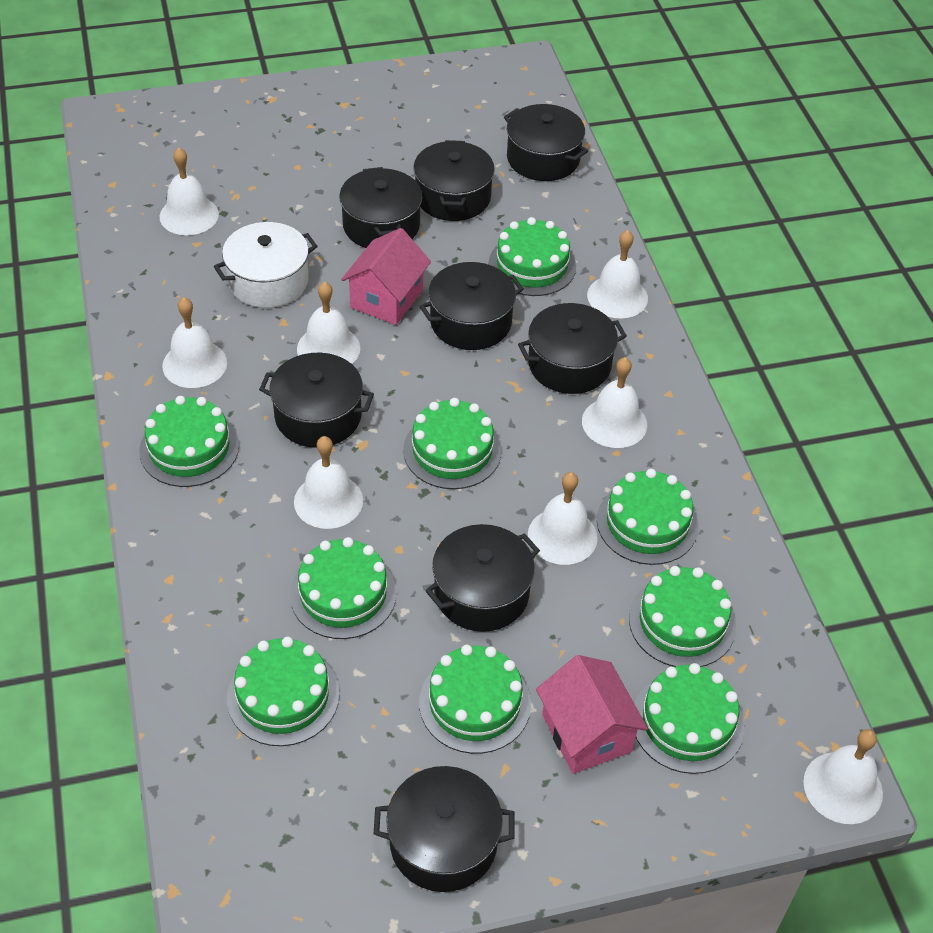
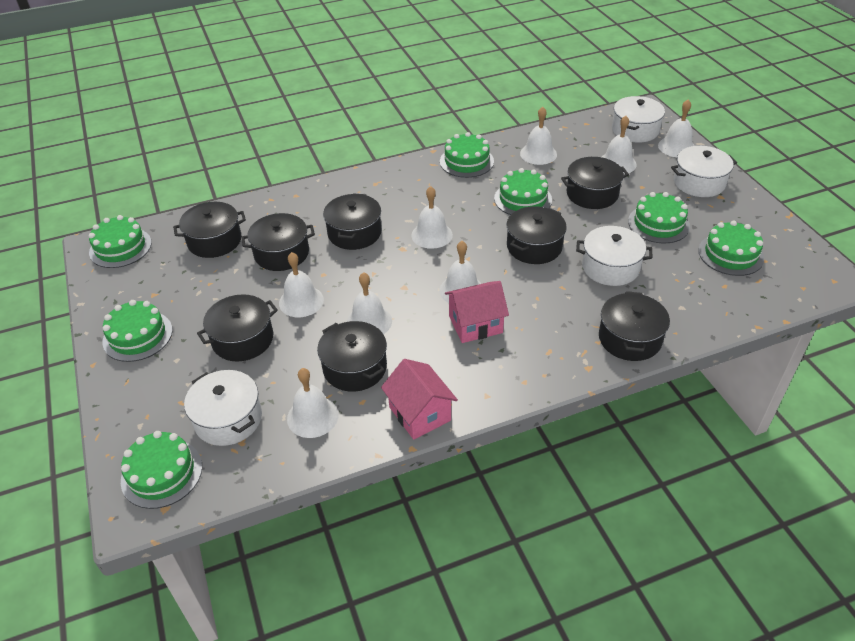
green cake: 9 -> 7
white pot: 1 -> 4

